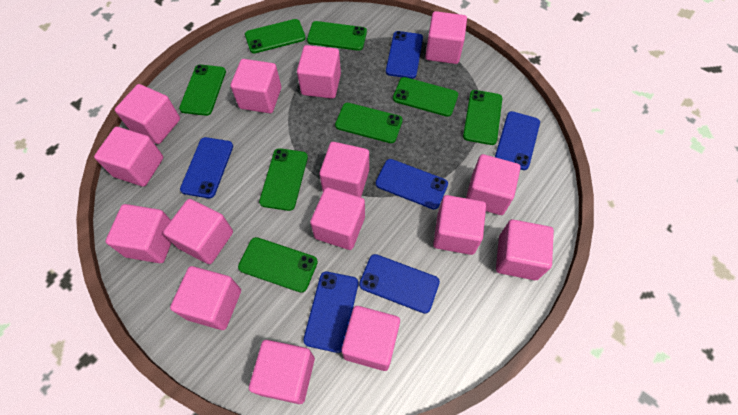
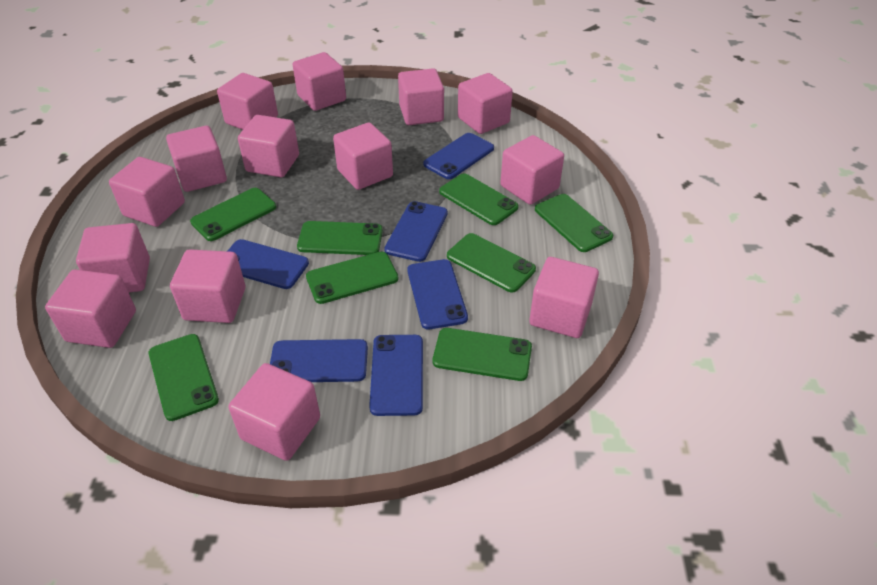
pink cube: 15 -> 14

